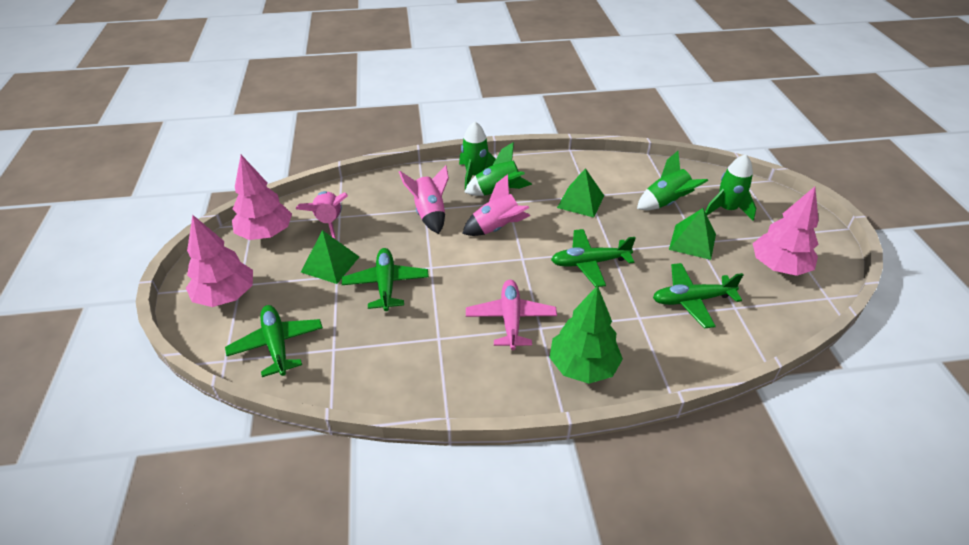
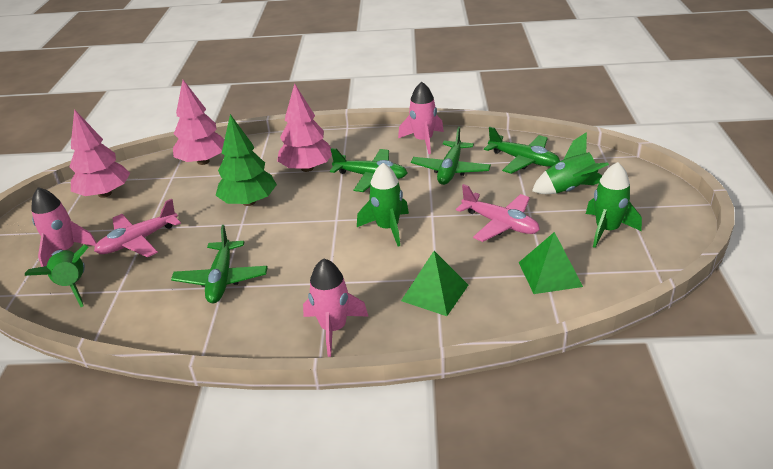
green pyramid: 3 -> 2
pink plane: 1 -> 2

